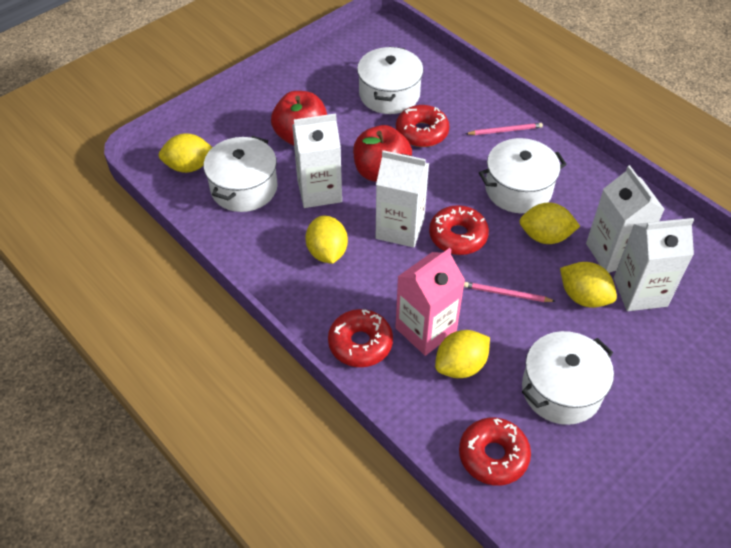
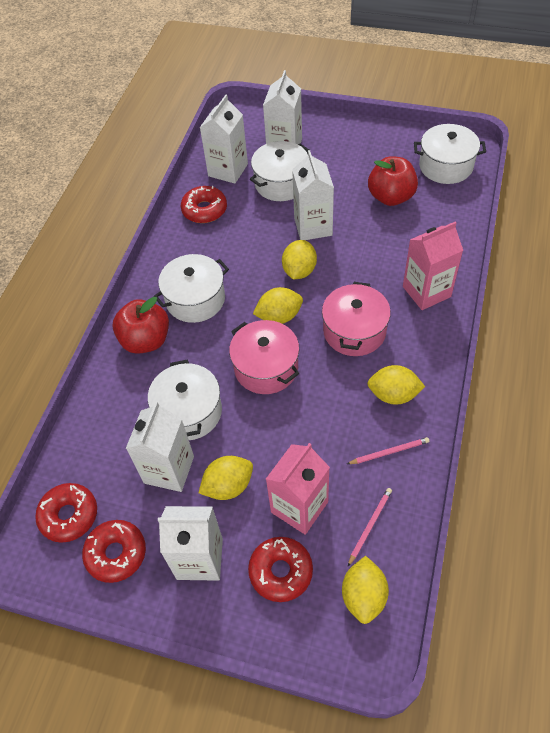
pink carton: 1 -> 2
pink pot: 0 -> 2
white carton: 4 -> 5

